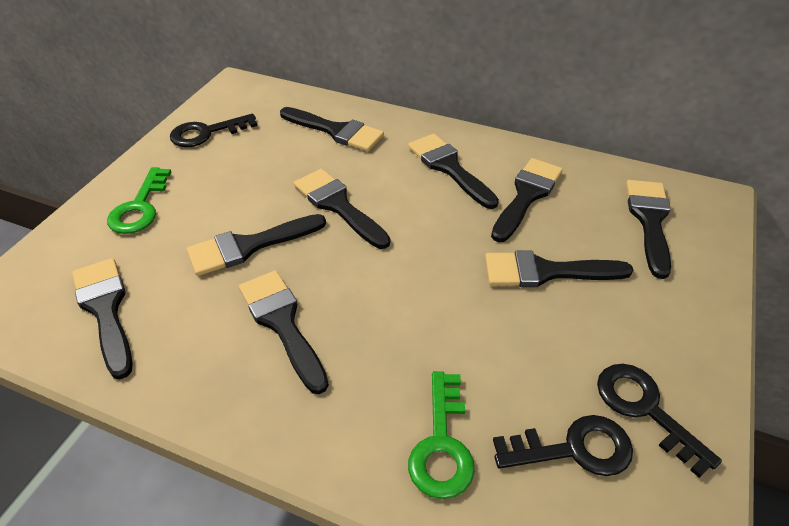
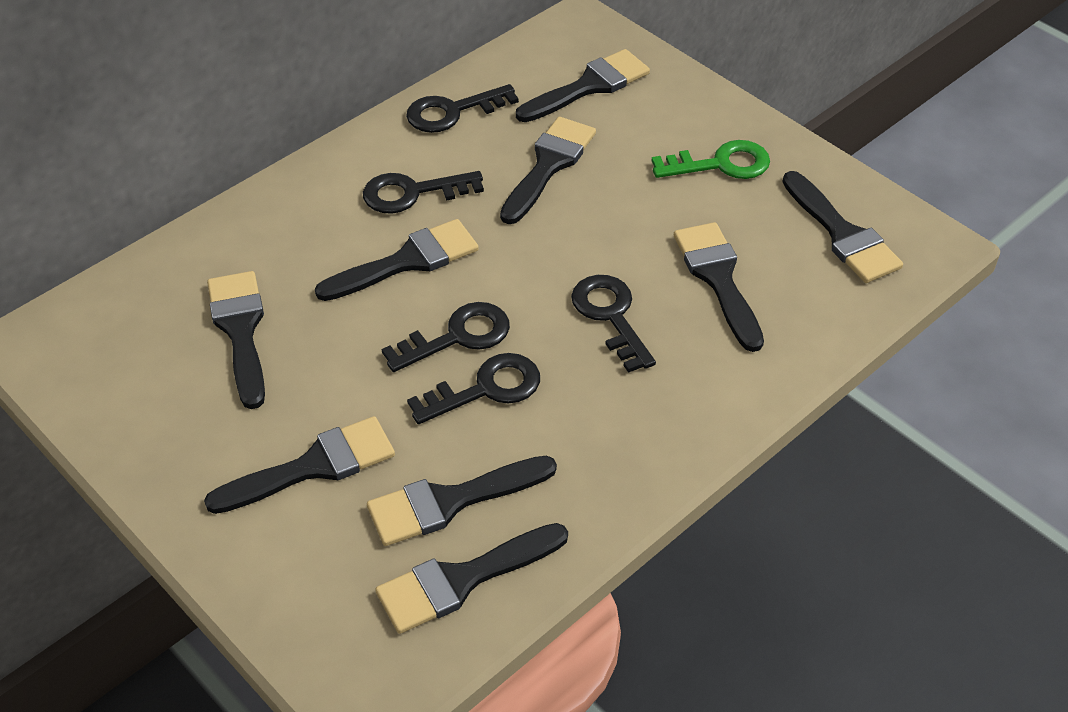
black key: 3 -> 5
green key: 2 -> 1

